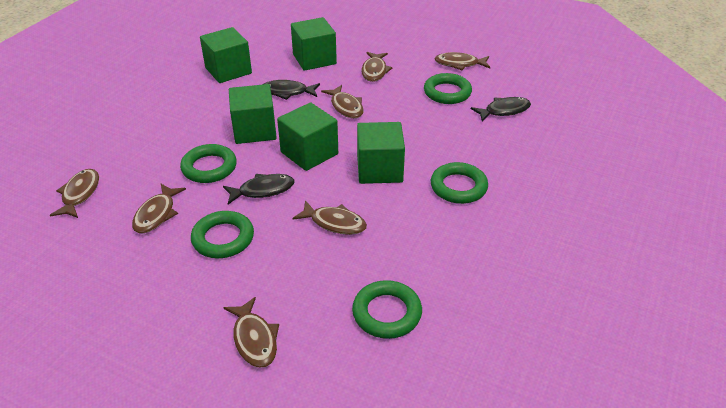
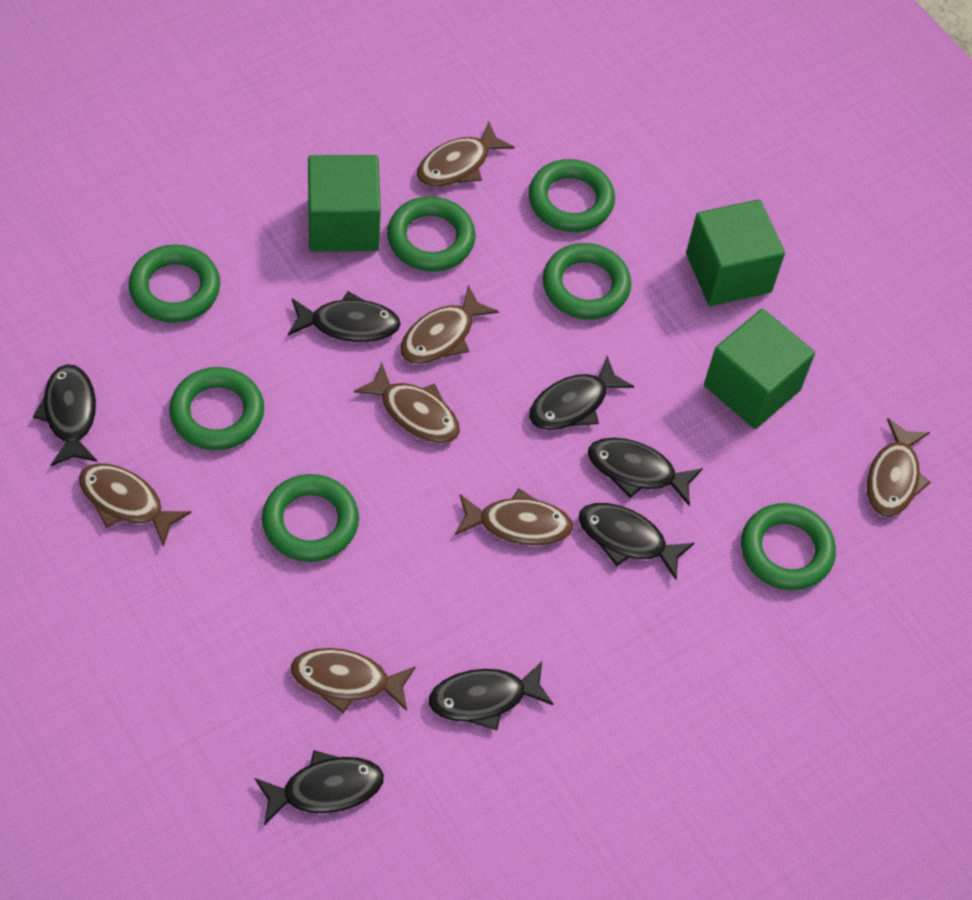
black fish: 3 -> 7
green cube: 5 -> 3
green ring: 5 -> 7

